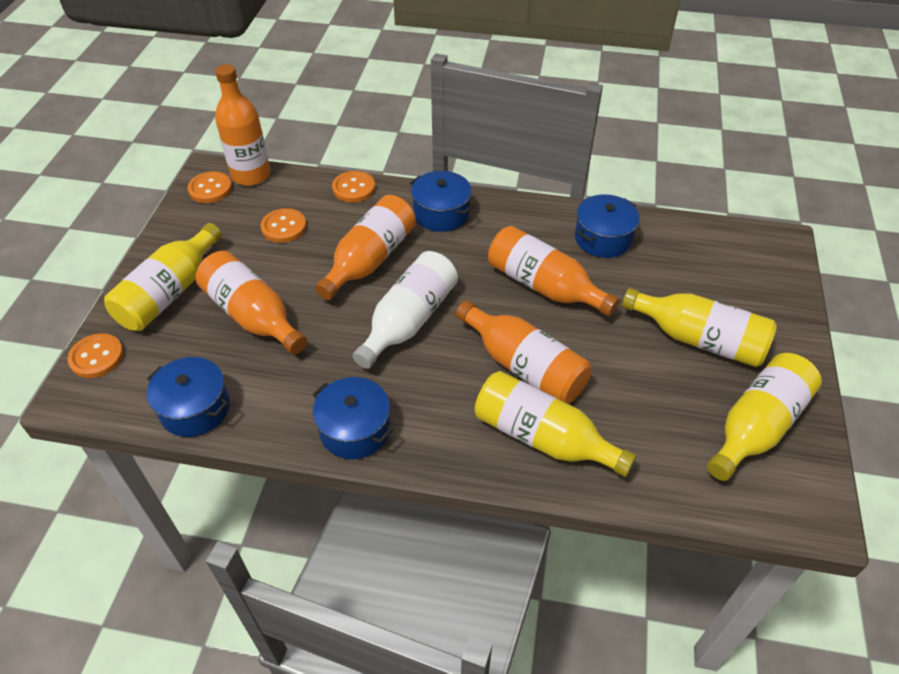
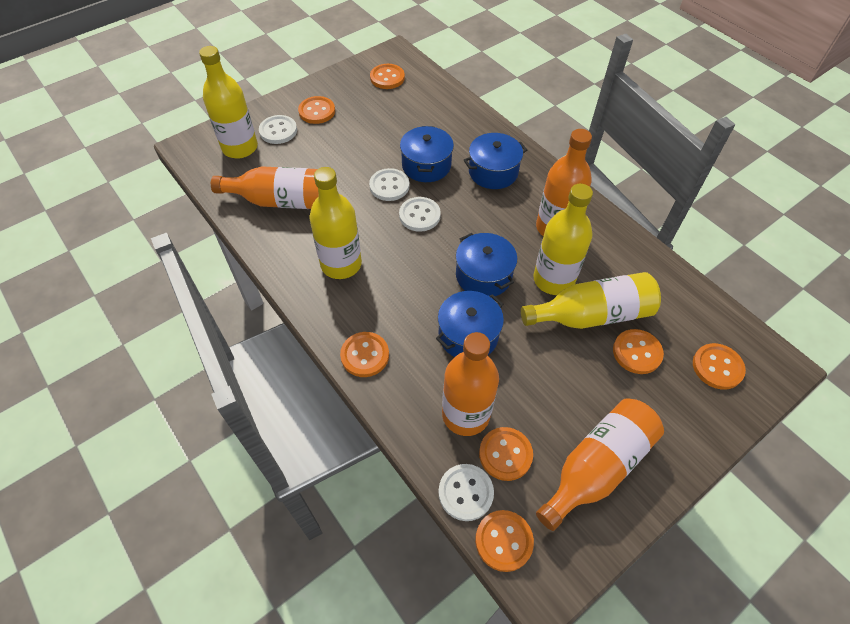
orange bottle: 5 -> 4
orange button: 4 -> 7
white bottle: 1 -> 0
white button: 0 -> 4

